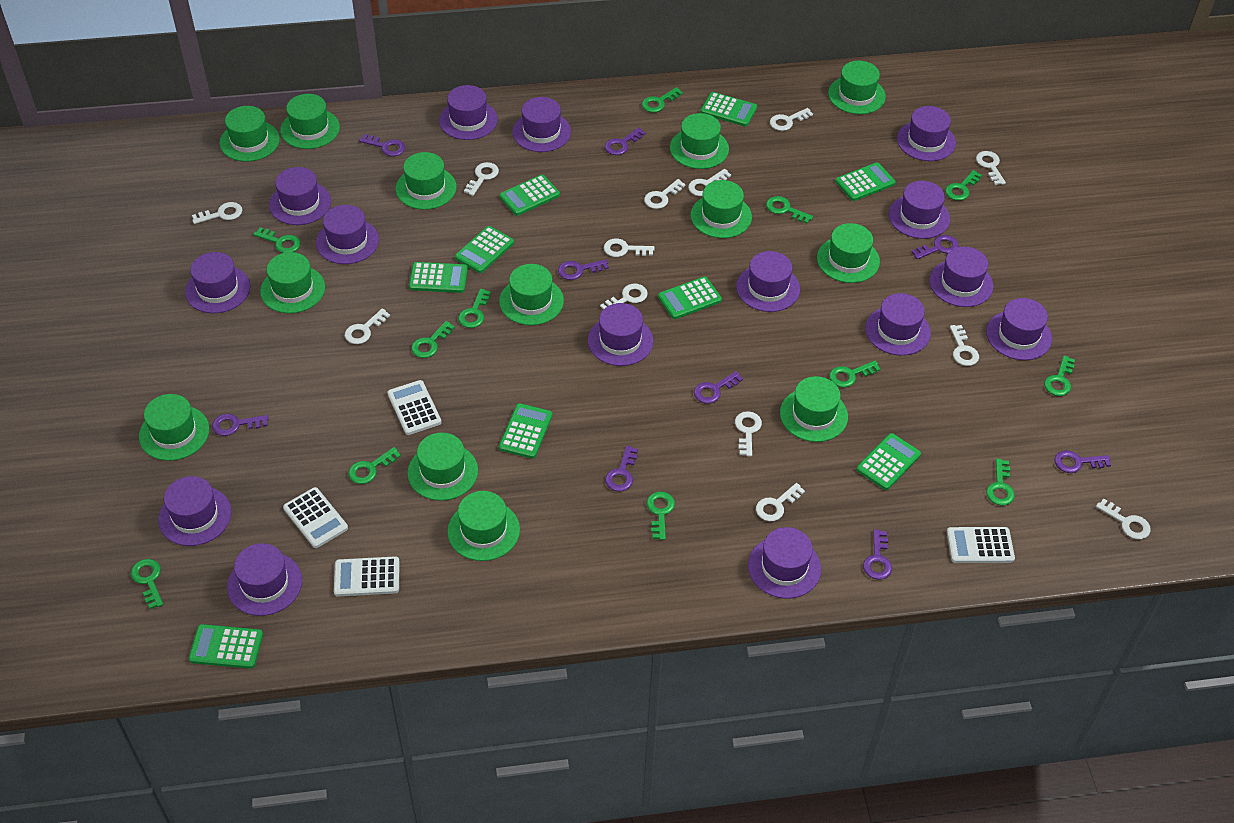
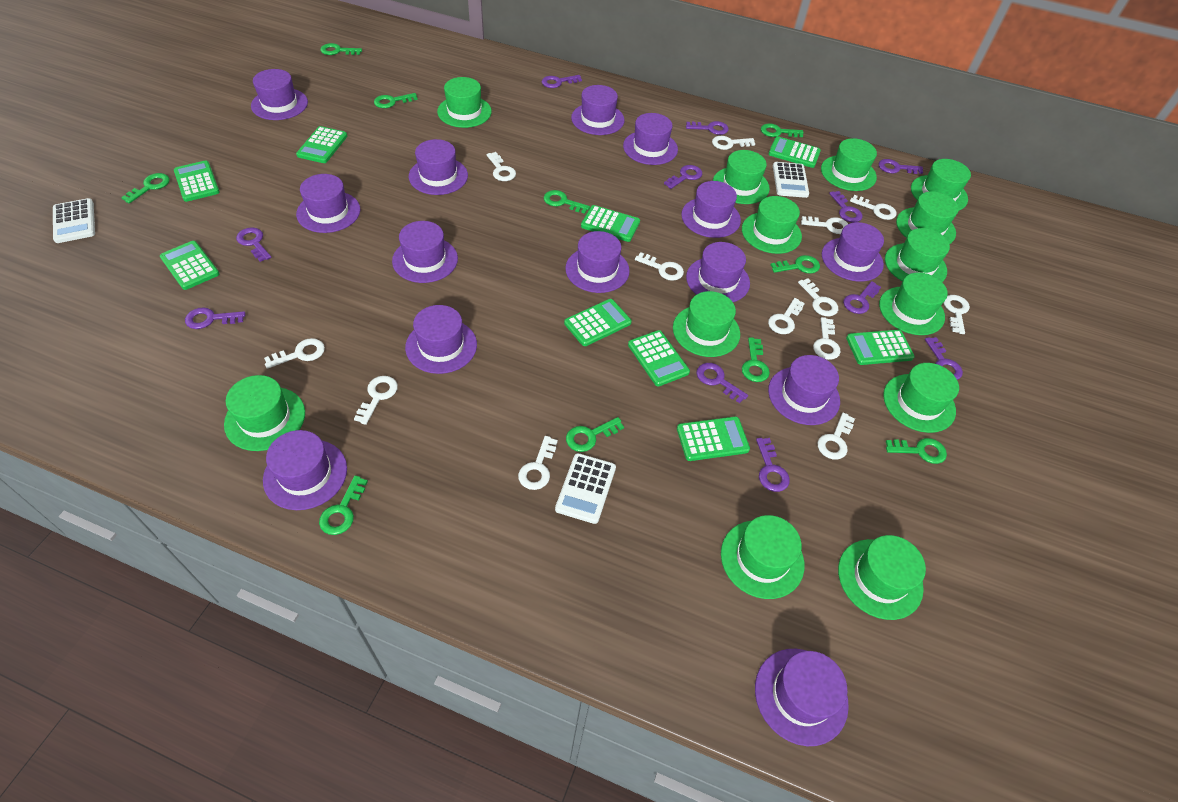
green key: 12 -> 10
purple hat: 15 -> 14
purple key: 9 -> 11
white calculator: 4 -> 3

